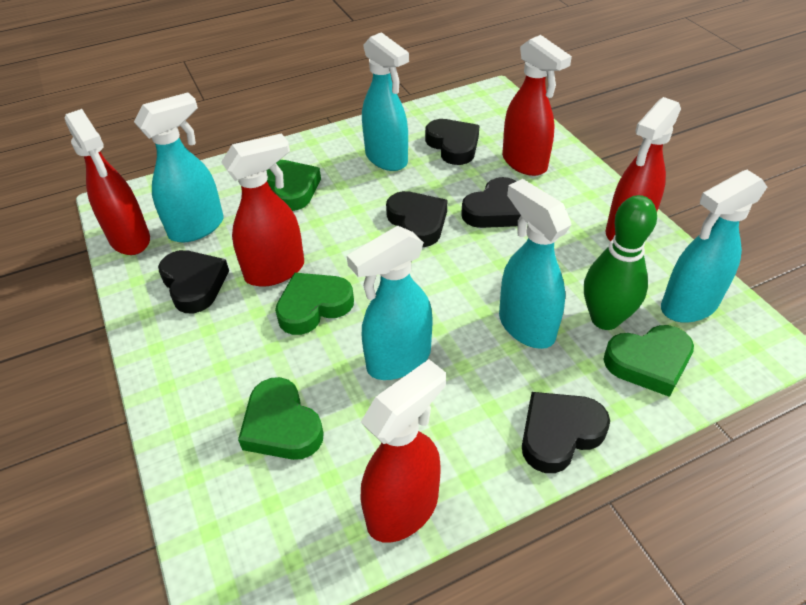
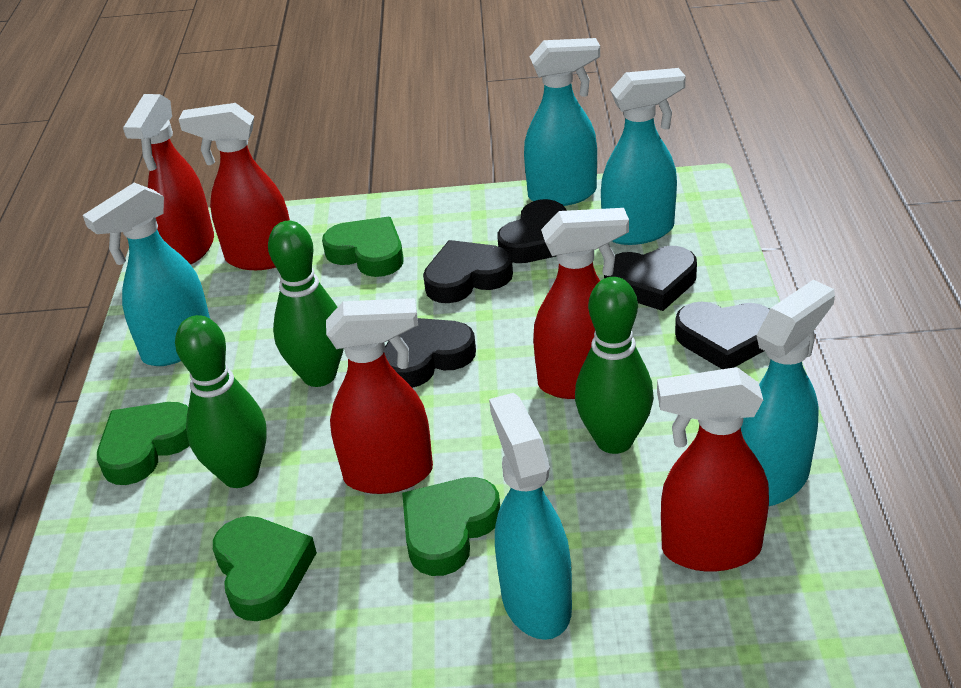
green bowling pin: 1 -> 3

